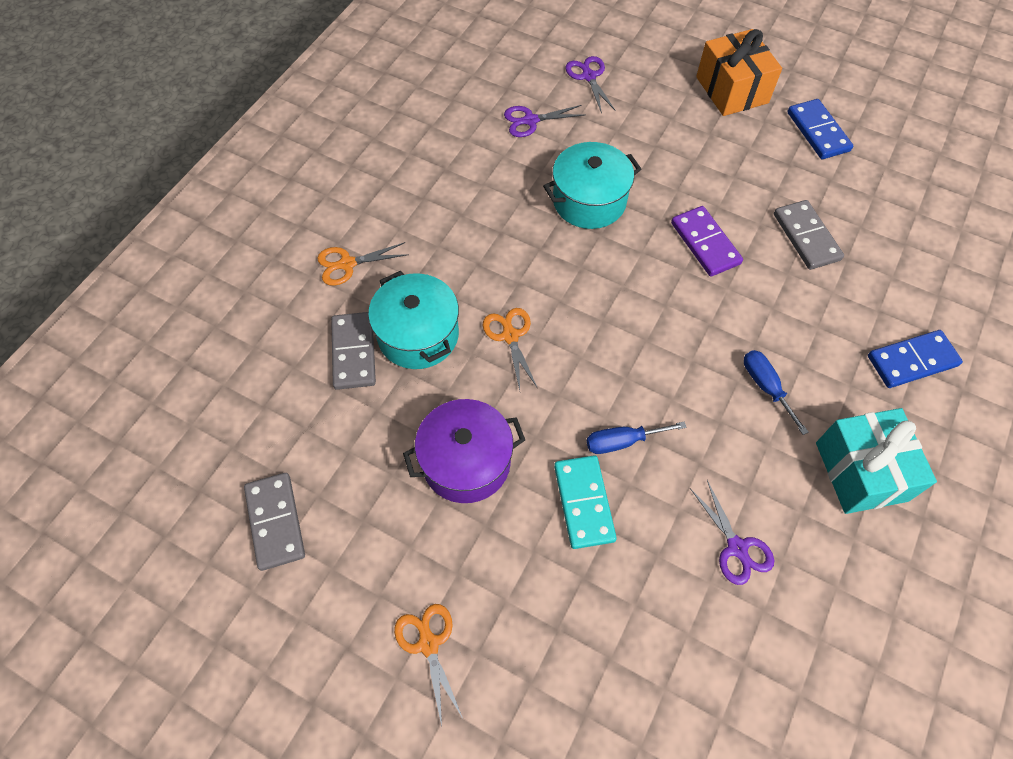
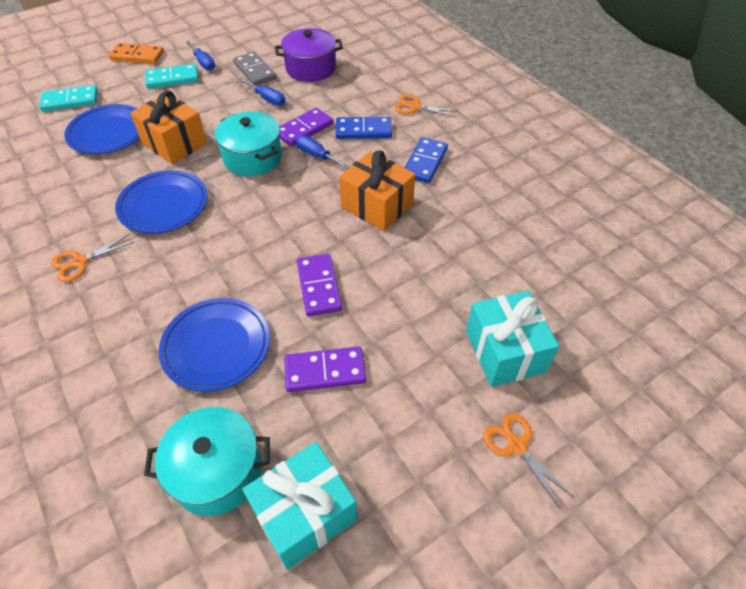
blue plate: 0 -> 3
blue screwdriver: 2 -> 3
grey domino: 3 -> 1
orange domino: 0 -> 1
orange gift: 1 -> 2
purple domino: 1 -> 3
purple scissors: 3 -> 0
turquoise domino: 1 -> 2
turquoise gift: 1 -> 2

